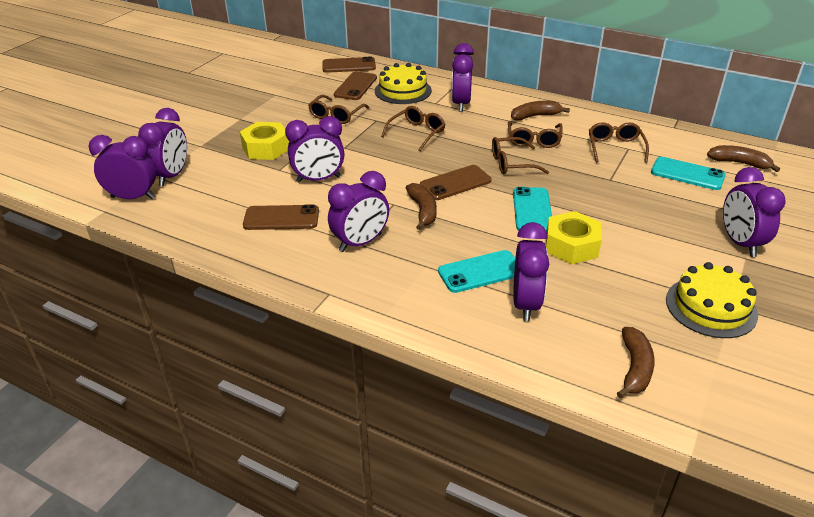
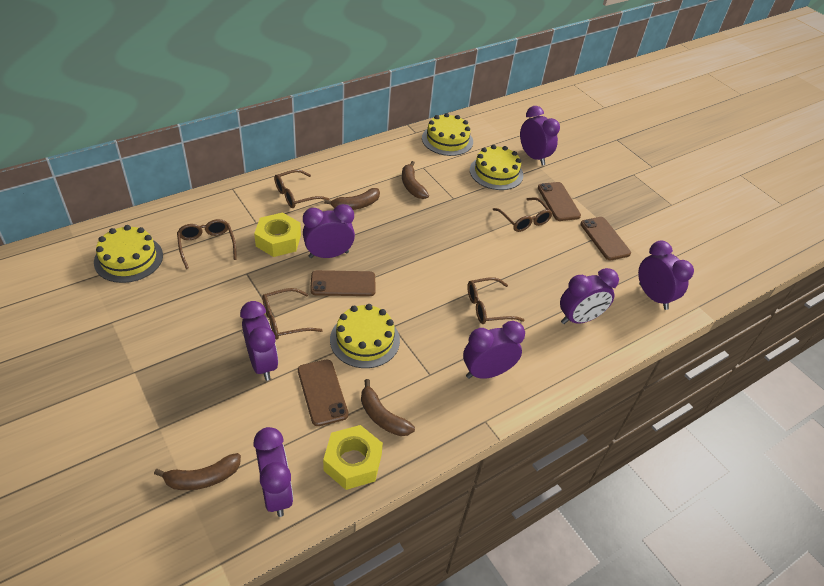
turquoise phone: 3 -> 0
yellow cake: 2 -> 4

